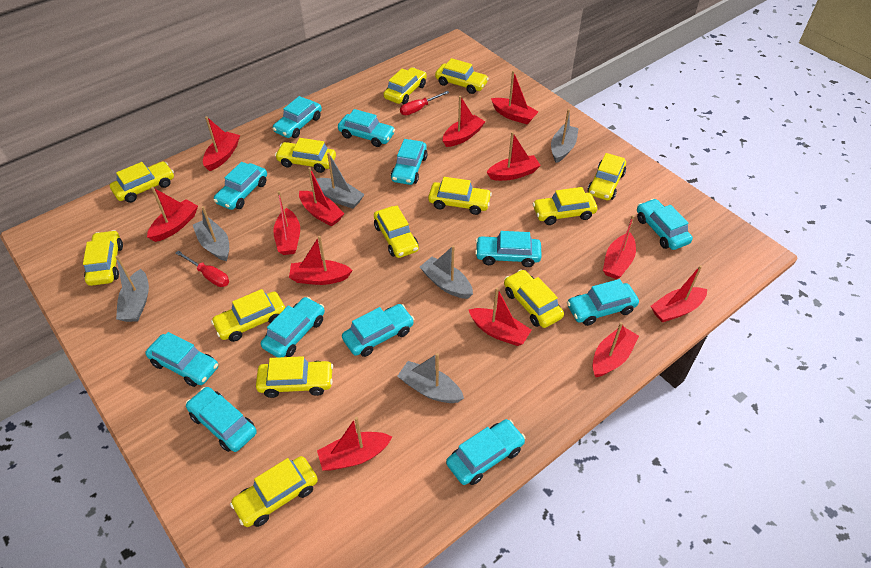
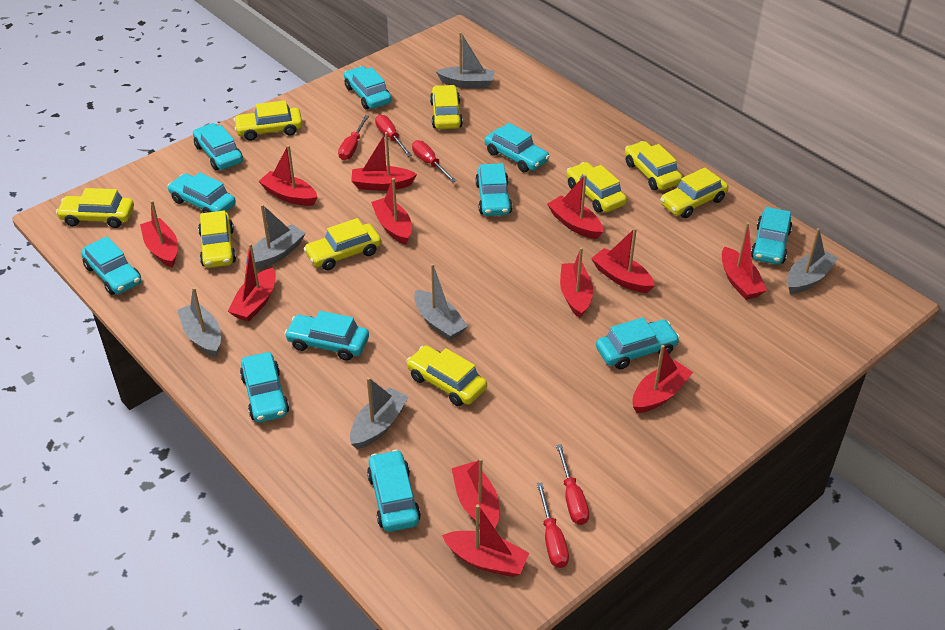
red boat: 13 -> 12
red screwdriver: 2 -> 5
turquoise car: 12 -> 11
yellow car: 13 -> 9

